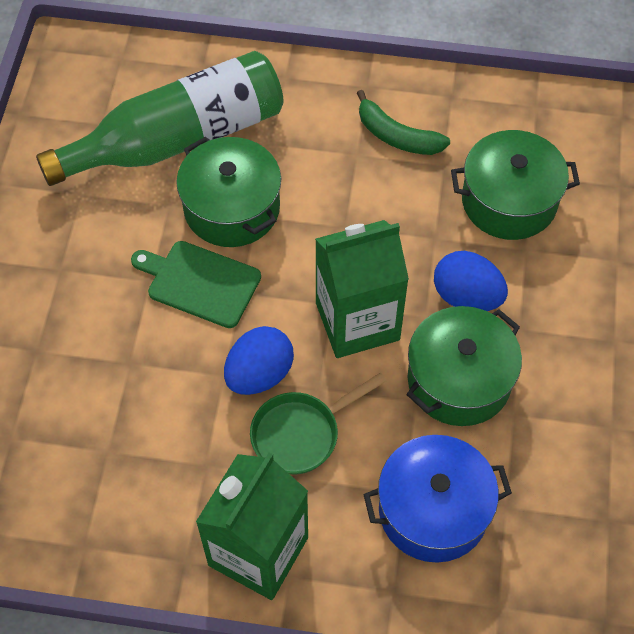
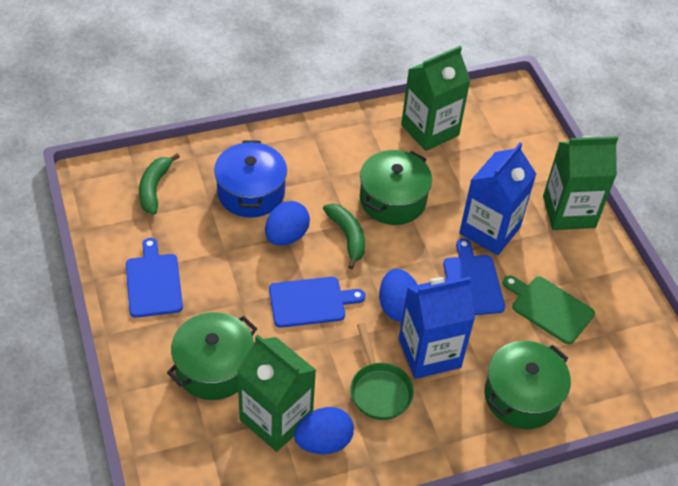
blue carton: 0 -> 2
blue cutting board: 0 -> 3
blue egg: 2 -> 3
green banana: 1 -> 2
green bottle: 1 -> 0
green carton: 2 -> 3

